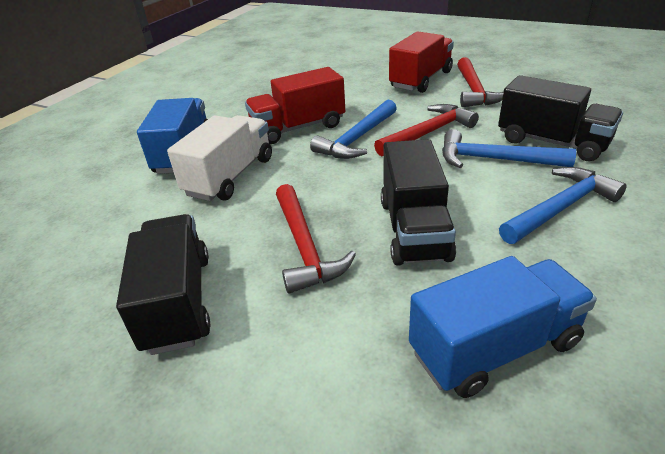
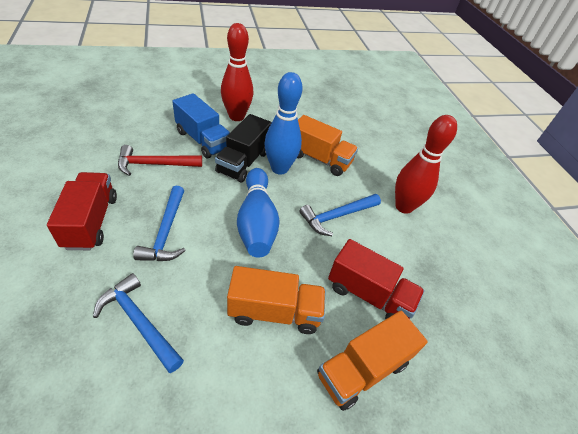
black truck: 3 -> 1
blue bowling pin: 0 -> 2
blue truck: 2 -> 1
orange truck: 0 -> 3
red bowling pin: 0 -> 2
red hammer: 3 -> 1
white truck: 1 -> 0

